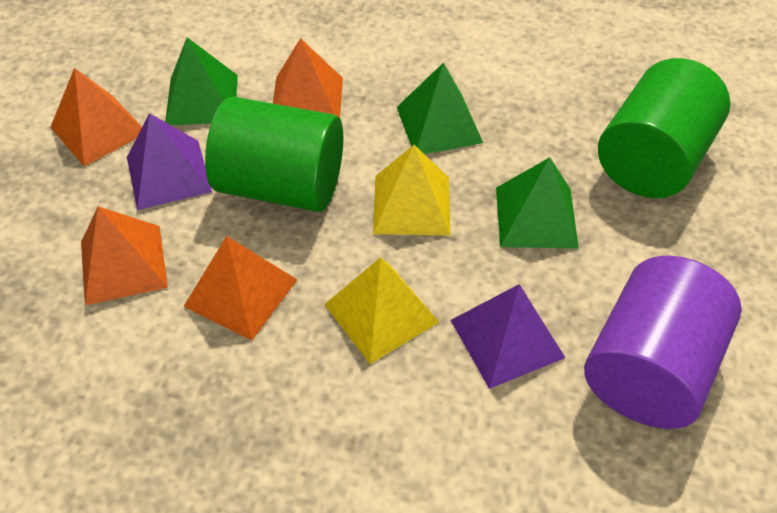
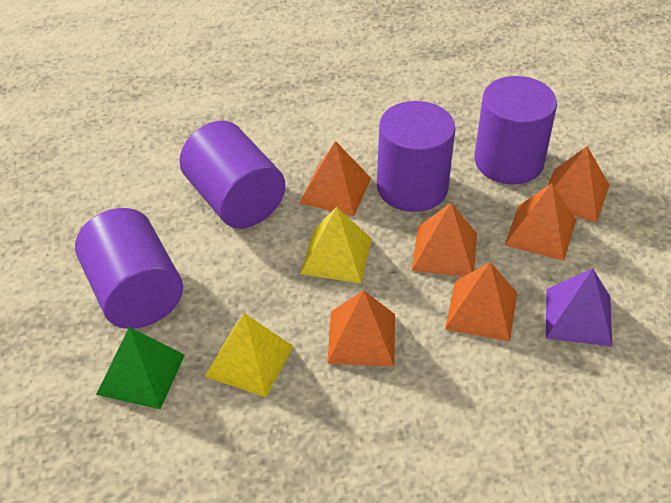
green cylinder: 2 -> 0
green pyramid: 3 -> 1
orange pyramid: 4 -> 6
purple cylinder: 1 -> 4
purple pyramid: 2 -> 1

